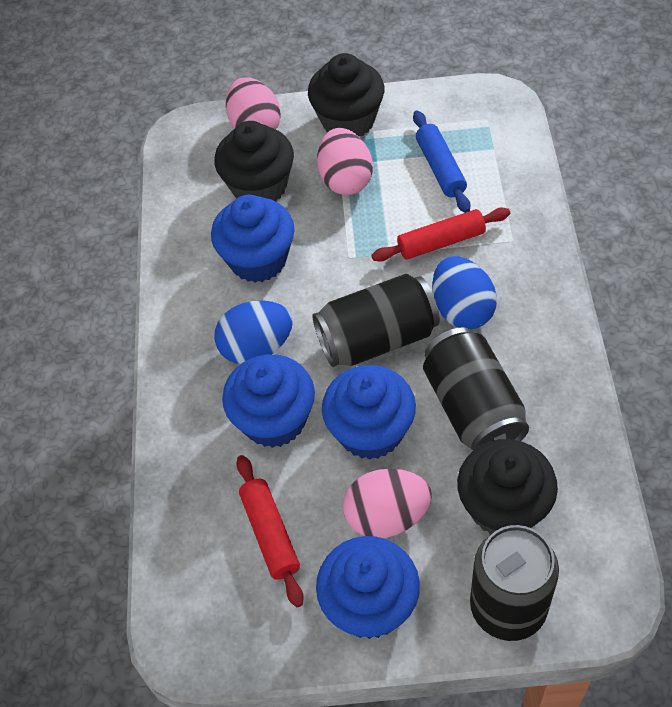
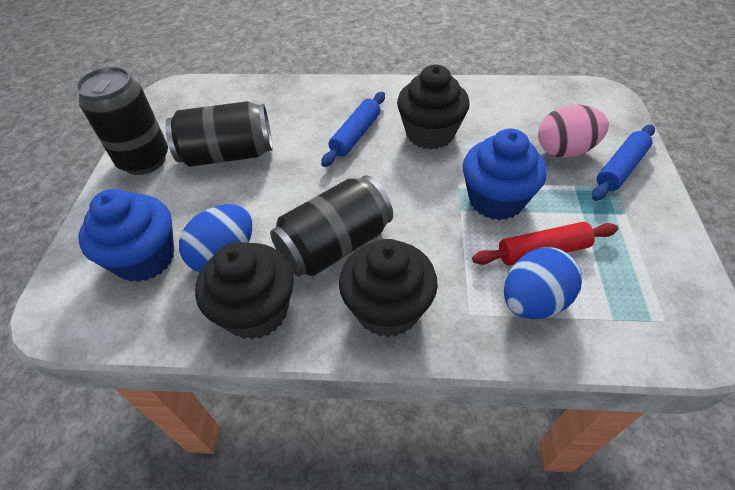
blue cupcake: 4 -> 2
blue rolling pin: 1 -> 2
pink egg: 3 -> 1
red rolling pin: 2 -> 1

